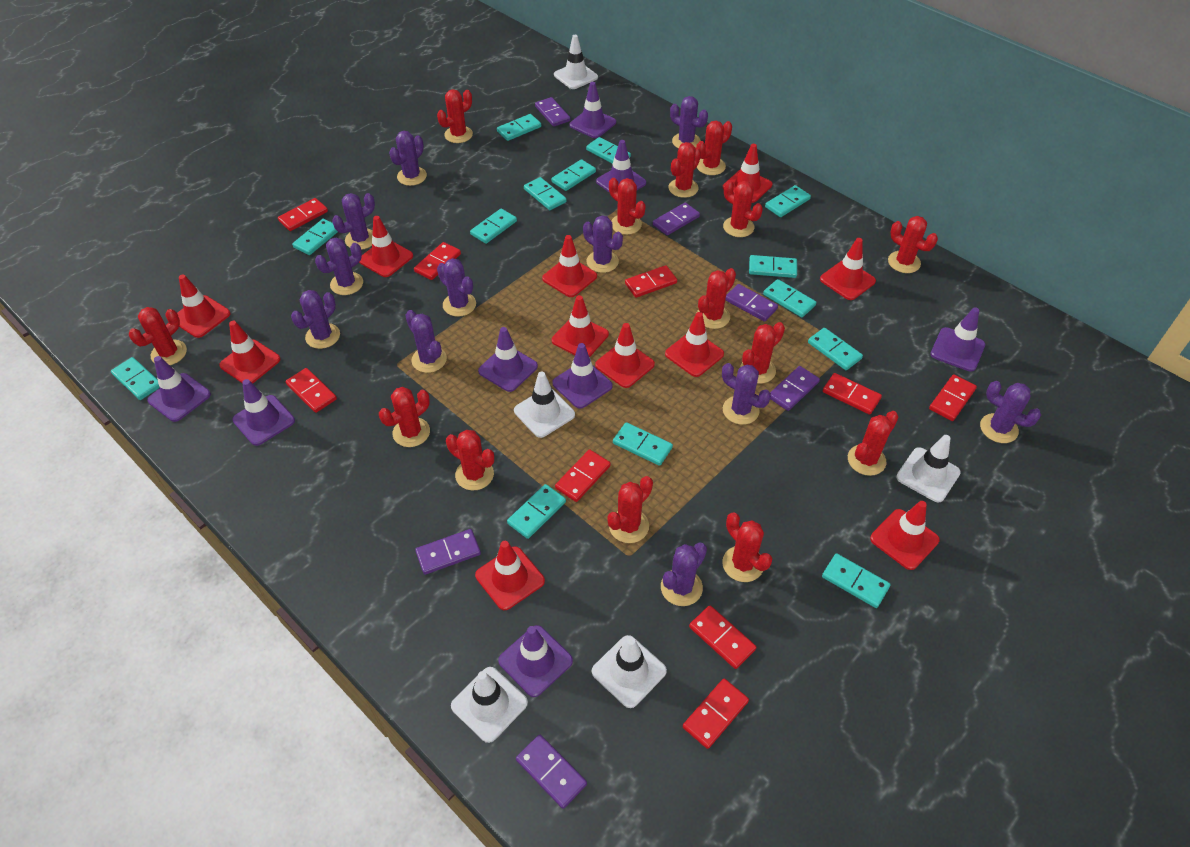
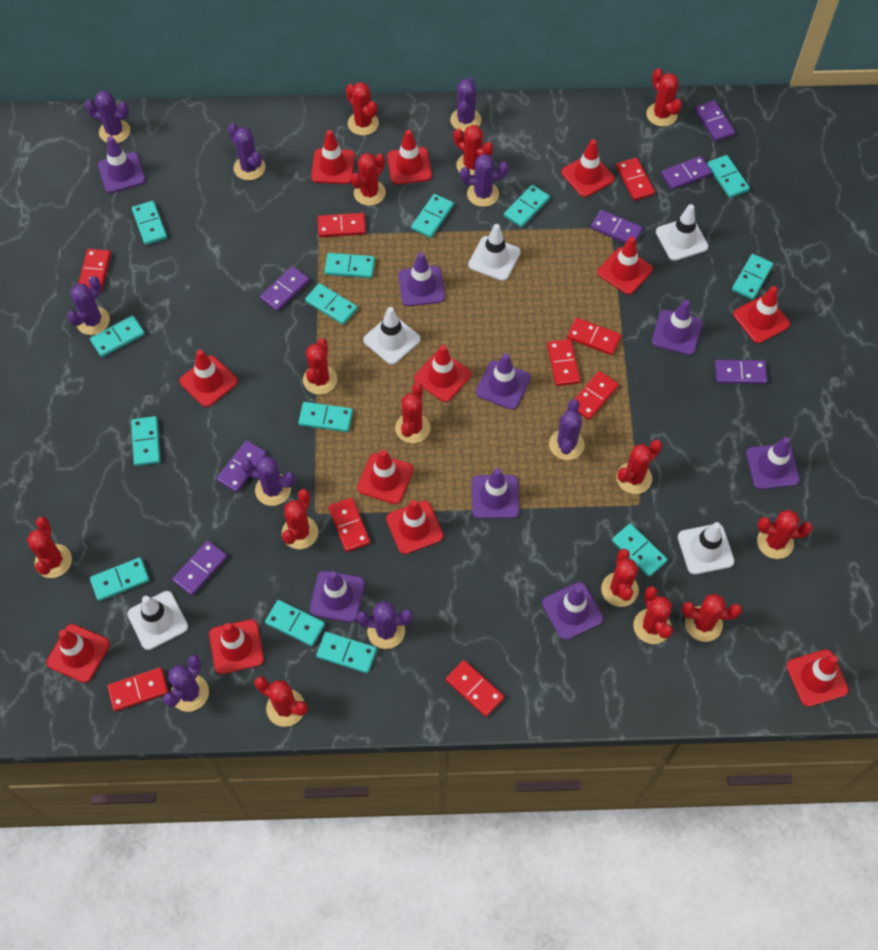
purple cactus: 11 -> 9
purple domino: 6 -> 7
red traffic cone: 11 -> 12

